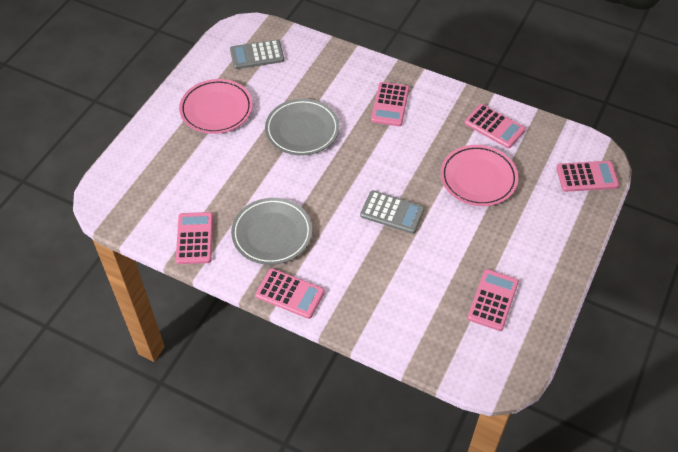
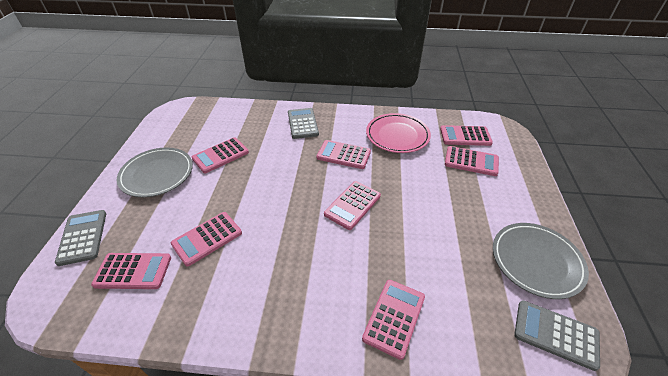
grey calculator: 2 -> 3
pink calculator: 6 -> 8
pink plate: 2 -> 1

